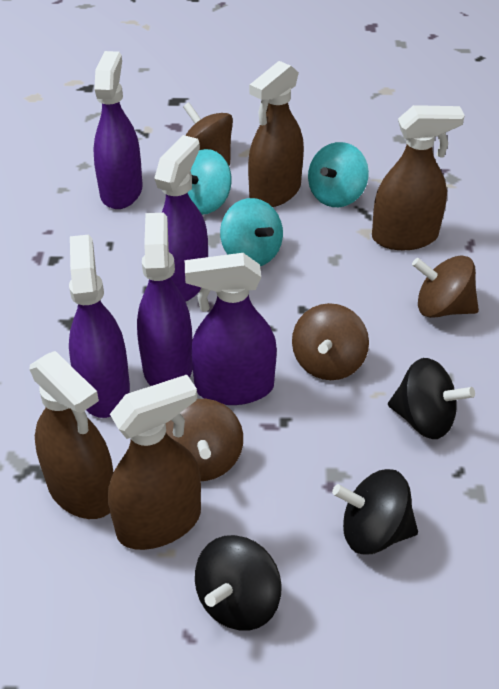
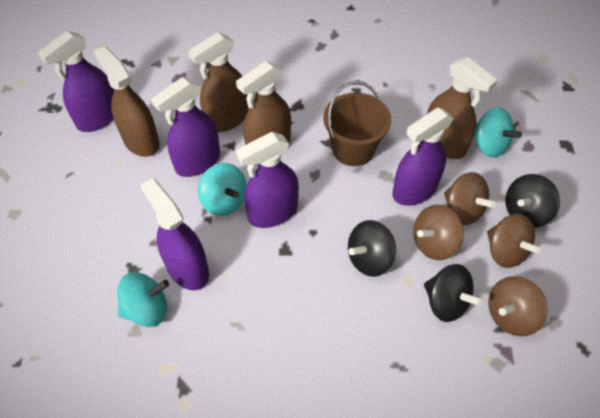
brown bucket: 0 -> 1

